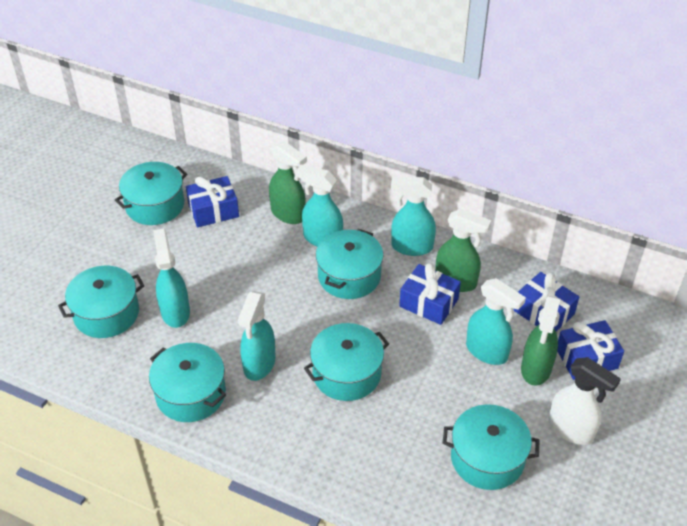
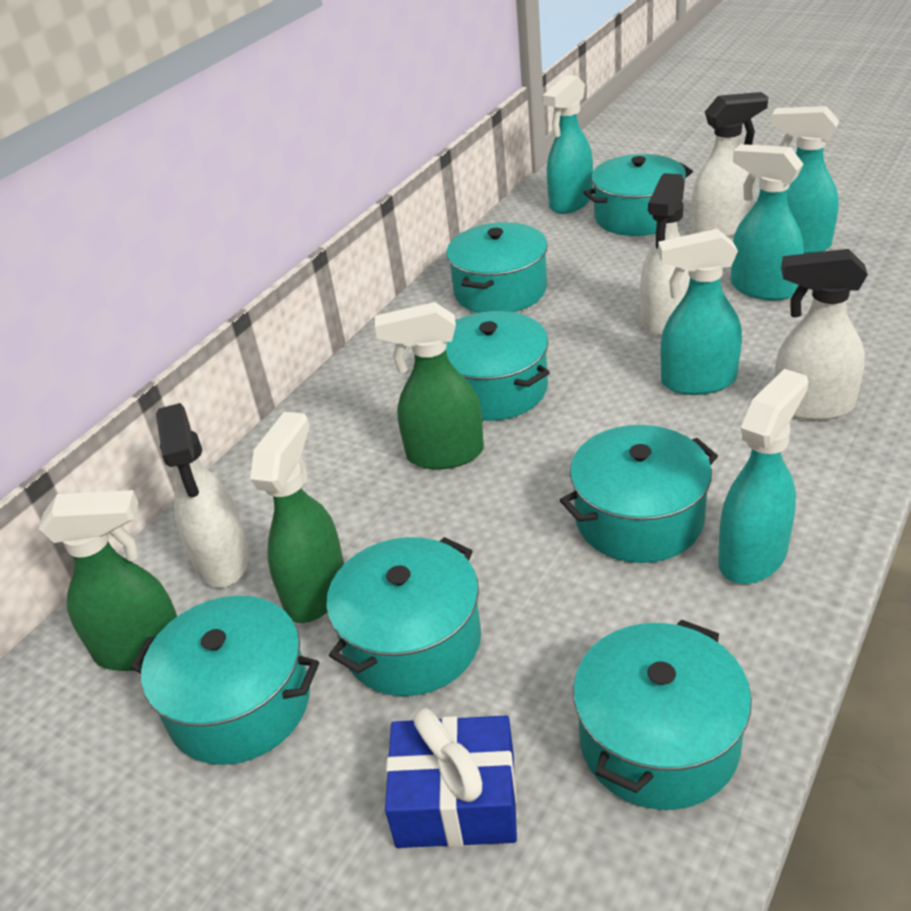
blue gift: 4 -> 1
turquoise pot: 6 -> 7
white spray bottle: 1 -> 4

